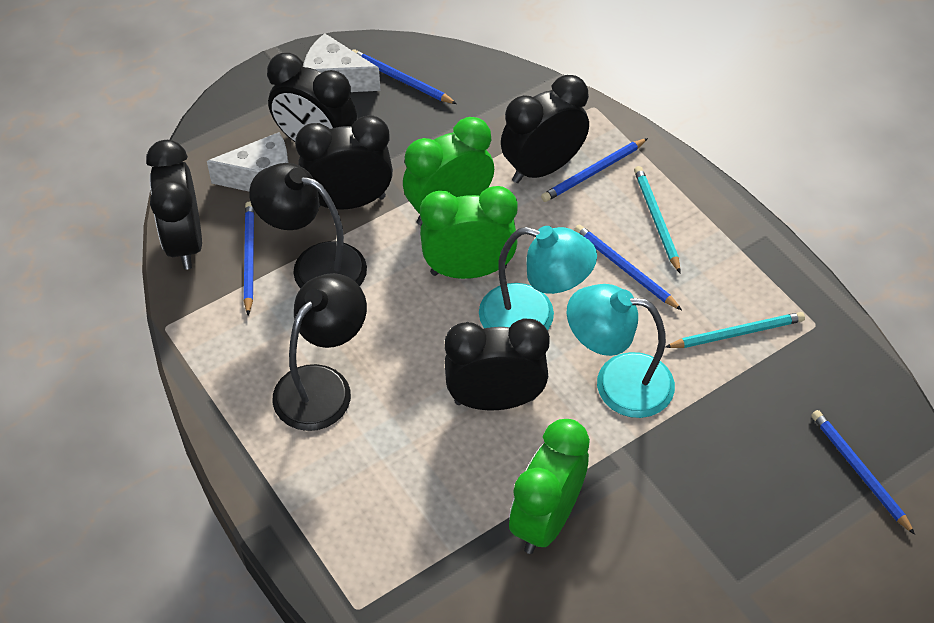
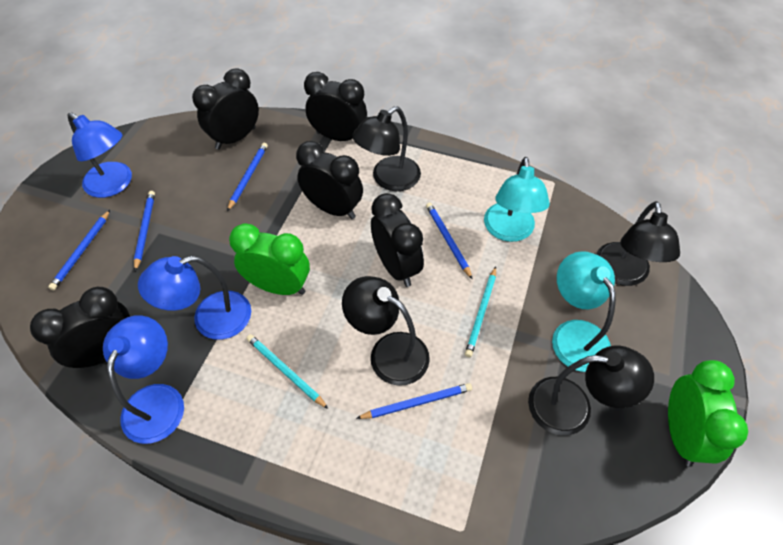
black lamp: 2 -> 4
blue lamp: 0 -> 3
green clock: 3 -> 2
white cheese: 2 -> 0

